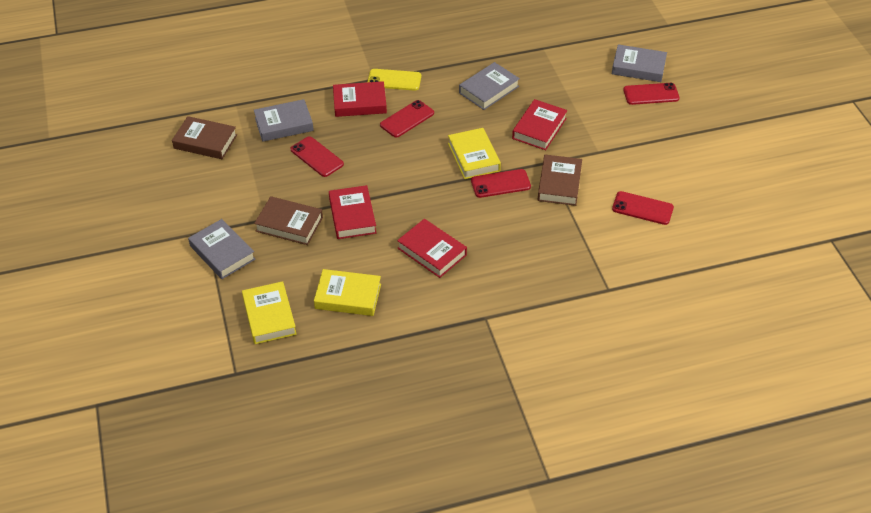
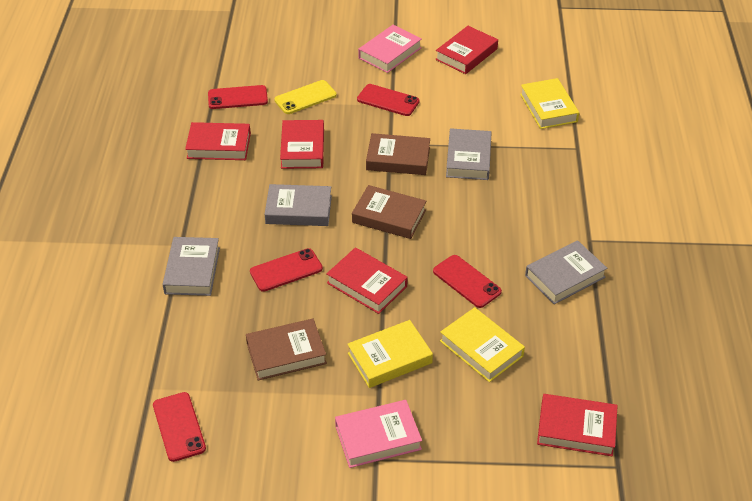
pink book: 0 -> 2
red book: 4 -> 5

